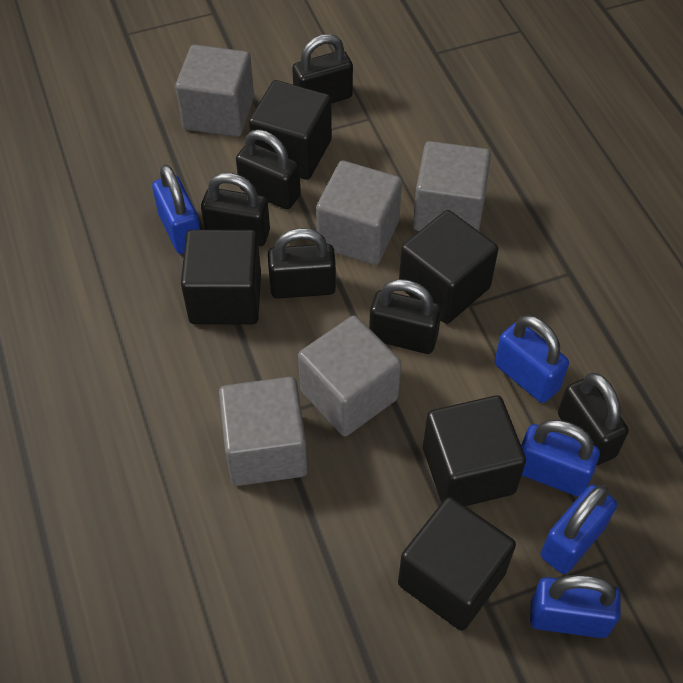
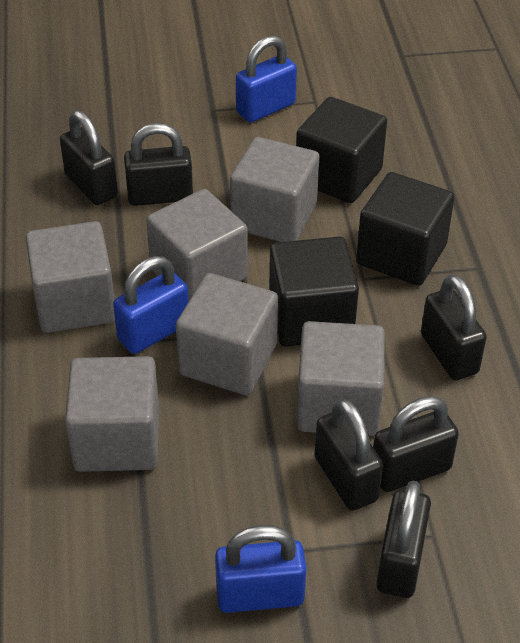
black cube: 5 -> 3
blue padlock: 5 -> 3
grey cube: 5 -> 6

